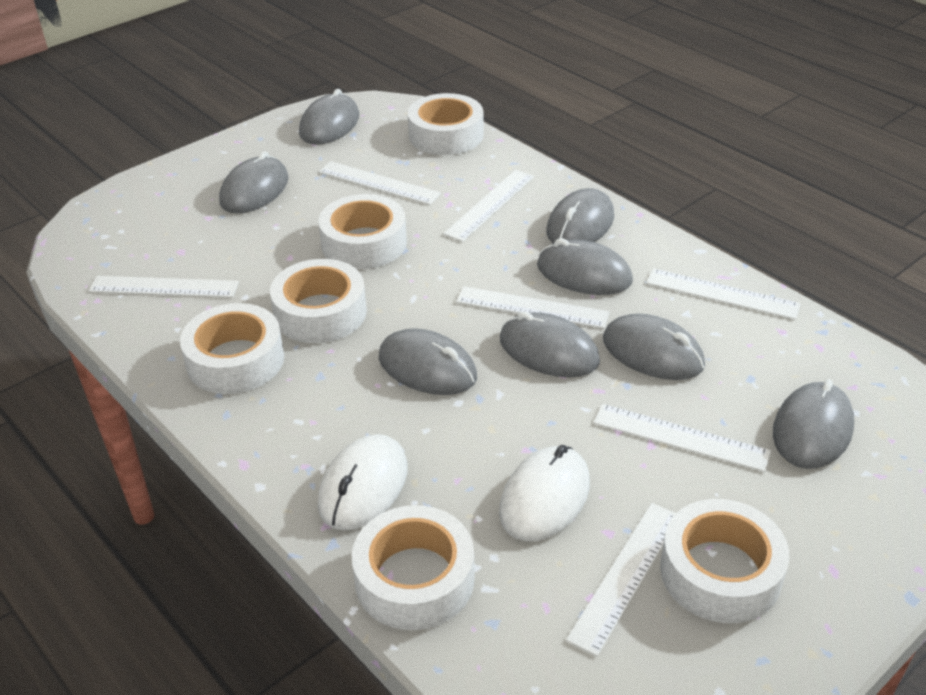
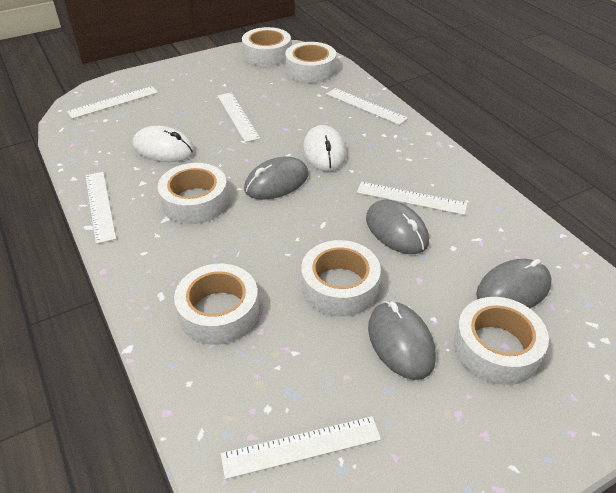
grey mouse: 8 -> 4
white ruler: 7 -> 6

